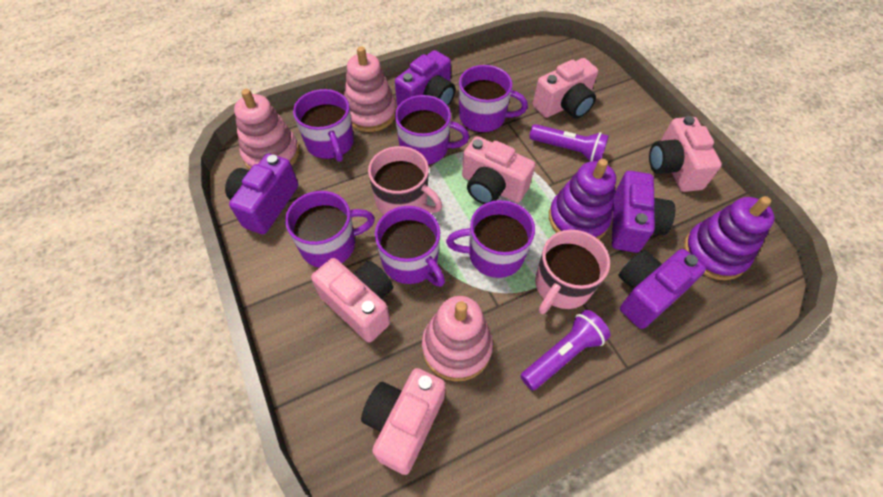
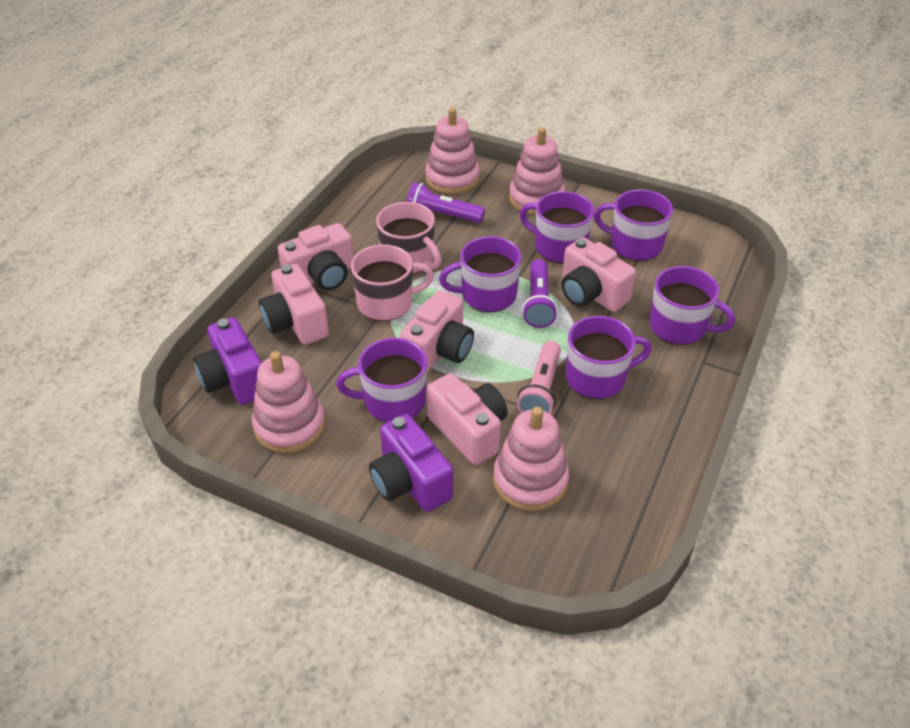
pink flashlight: 0 -> 1
pink stacking toy: 3 -> 4
purple camera: 4 -> 2
purple stacking toy: 2 -> 0

